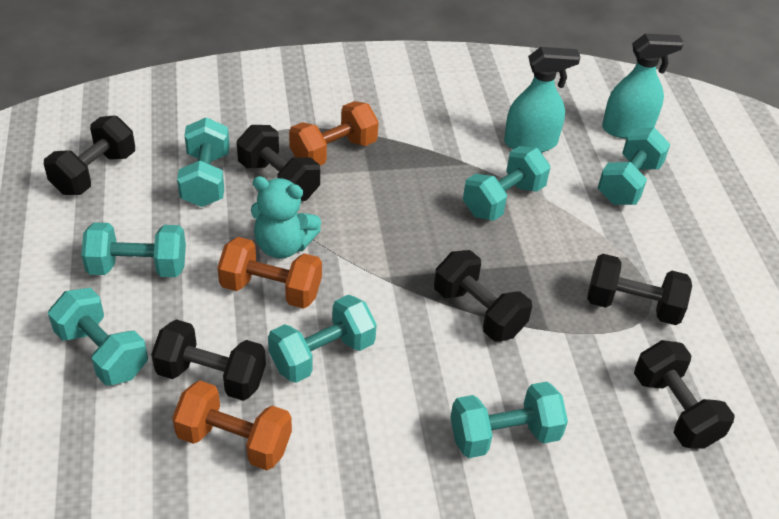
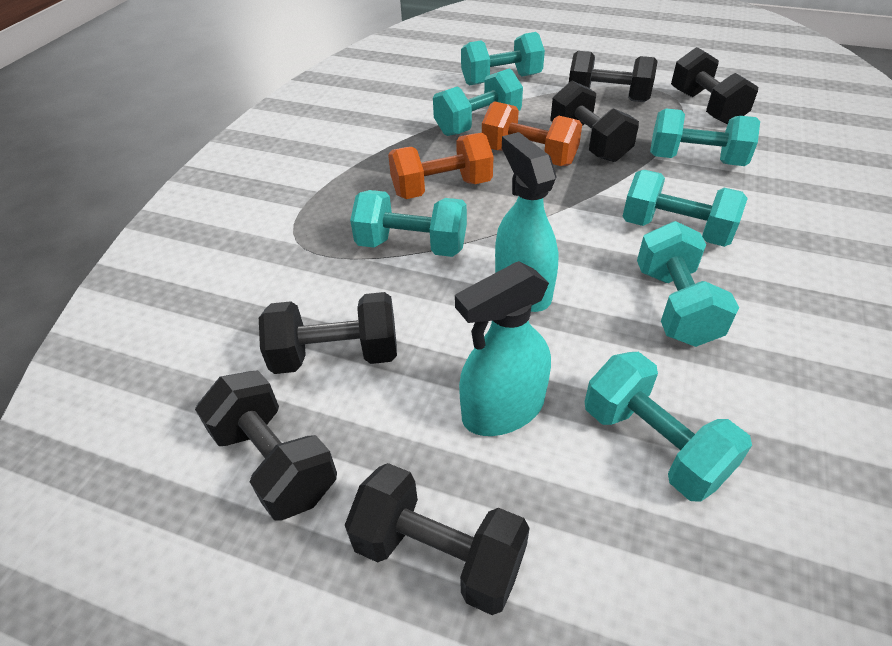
orange dumbbell: 3 -> 2
turquoise teddy bear: 1 -> 0

